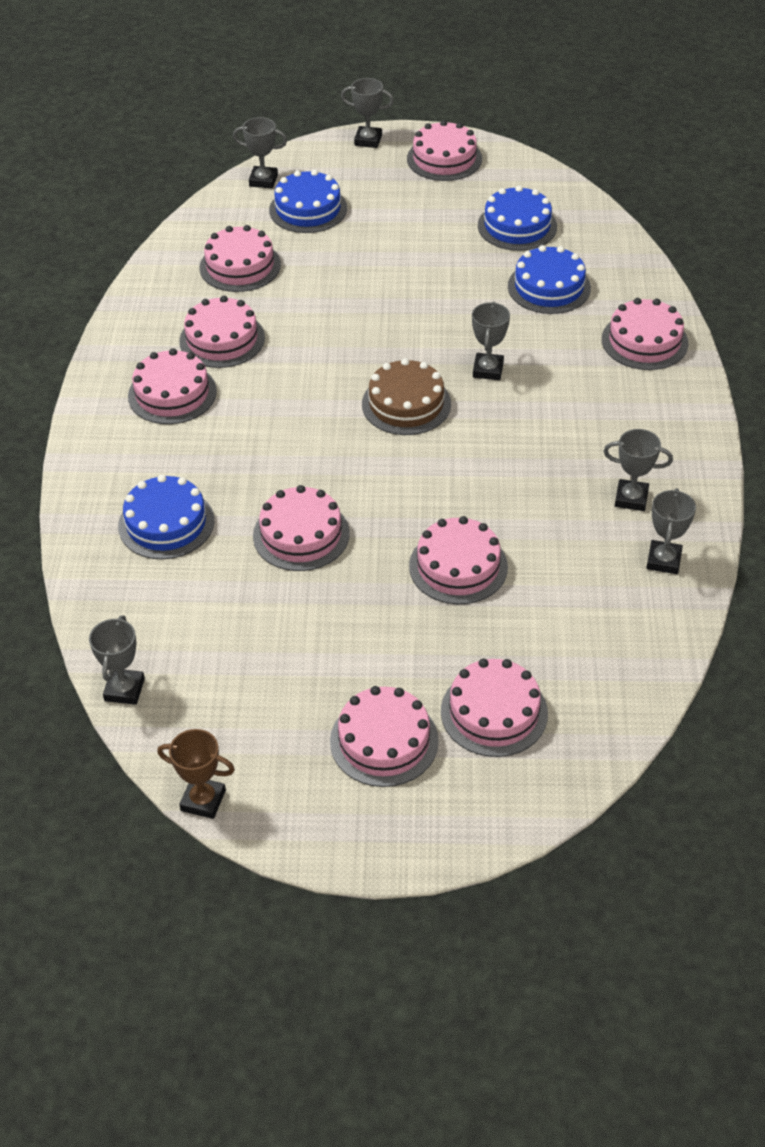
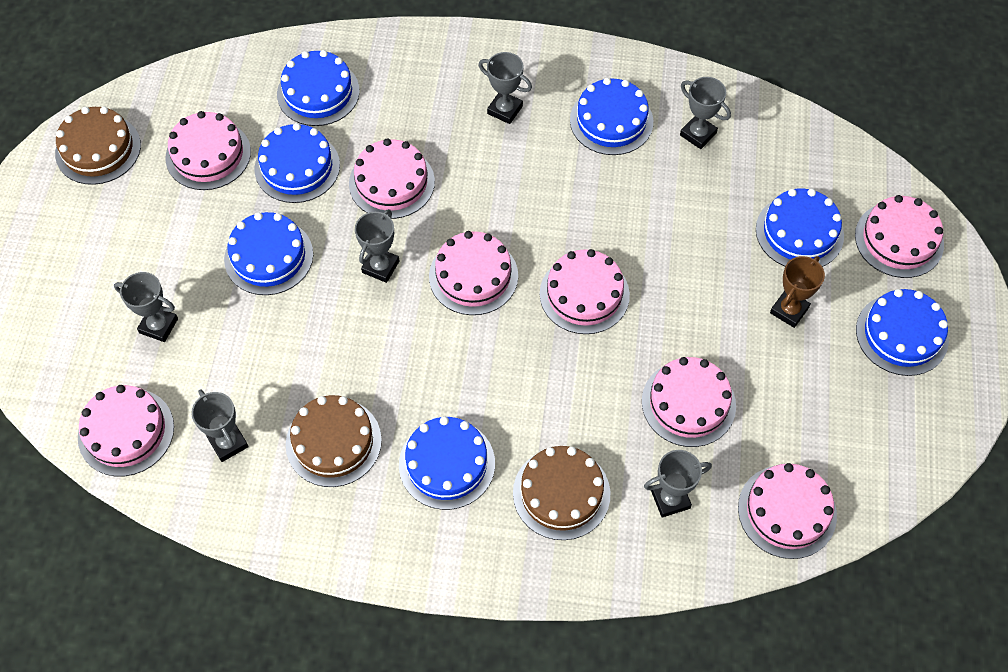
blue cake: 4 -> 7
brown cake: 1 -> 3
pink cake: 9 -> 8

